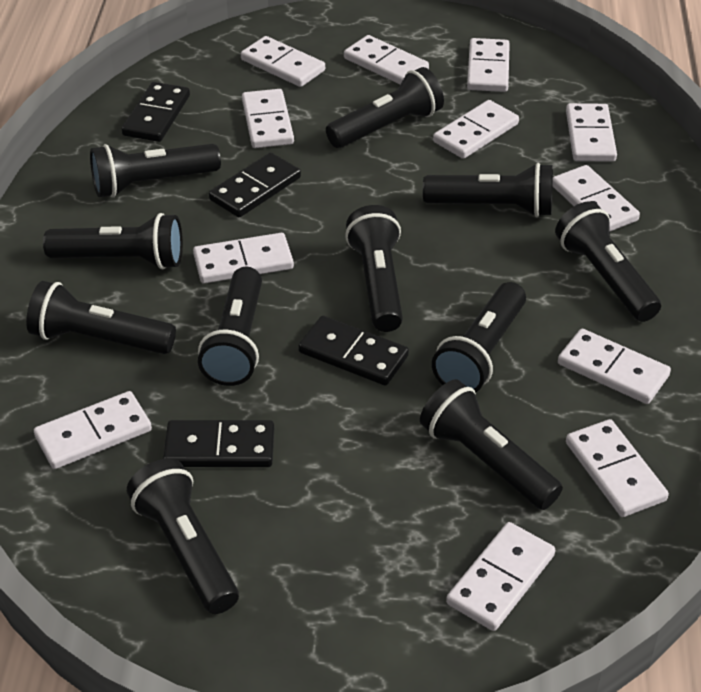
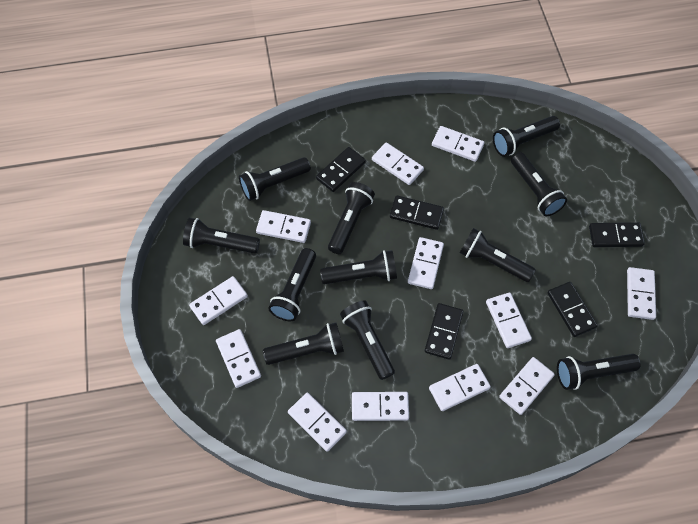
black domino: 4 -> 5

